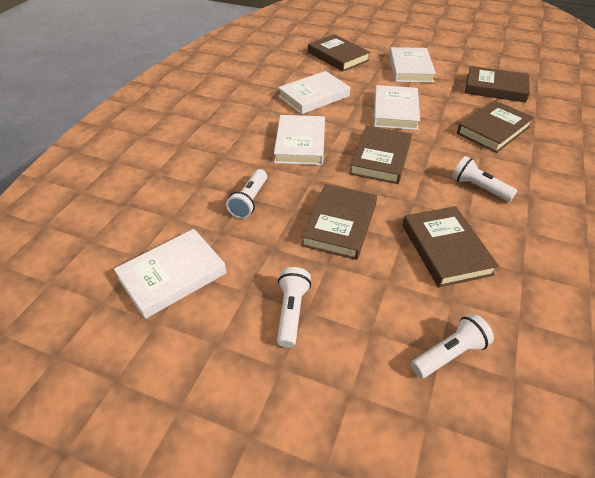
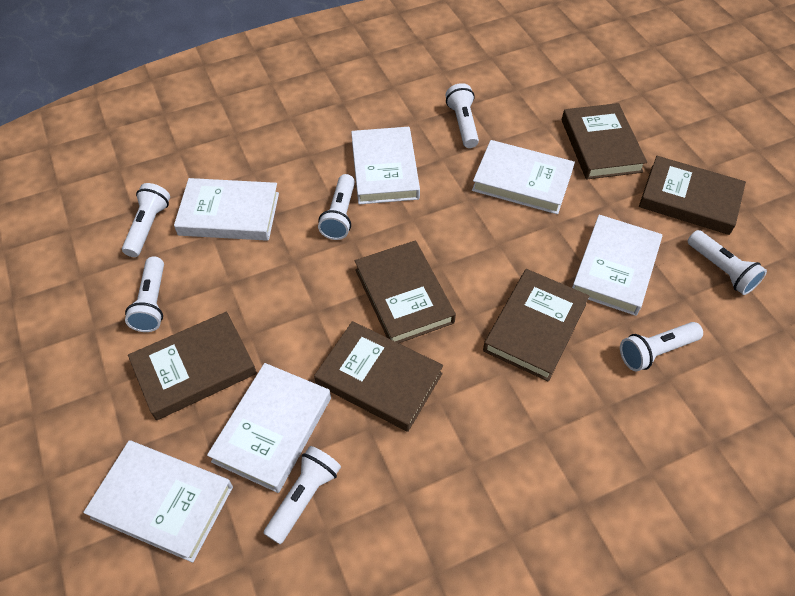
white book: 5 -> 6
white flashlight: 4 -> 7

